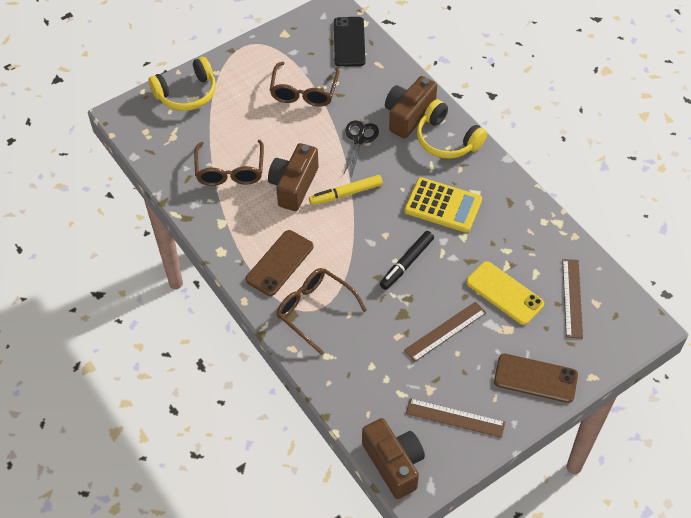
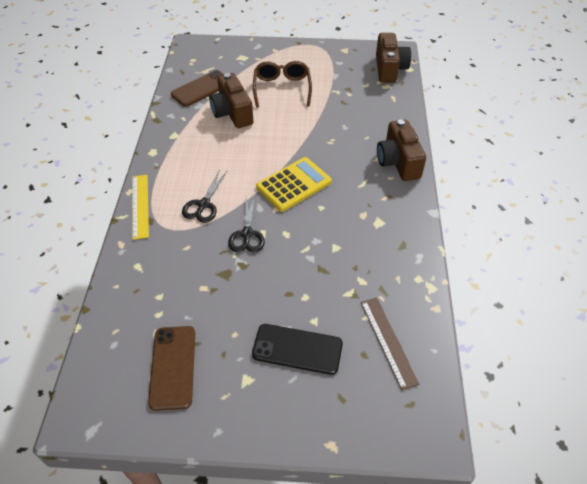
black marker: 1 -> 0
black scissors: 1 -> 2
brown glasses: 3 -> 1
brown ruler: 3 -> 1
yellow headphones: 2 -> 0
yellow marker: 1 -> 0
yellow phone: 1 -> 0
yellow ruler: 0 -> 1

